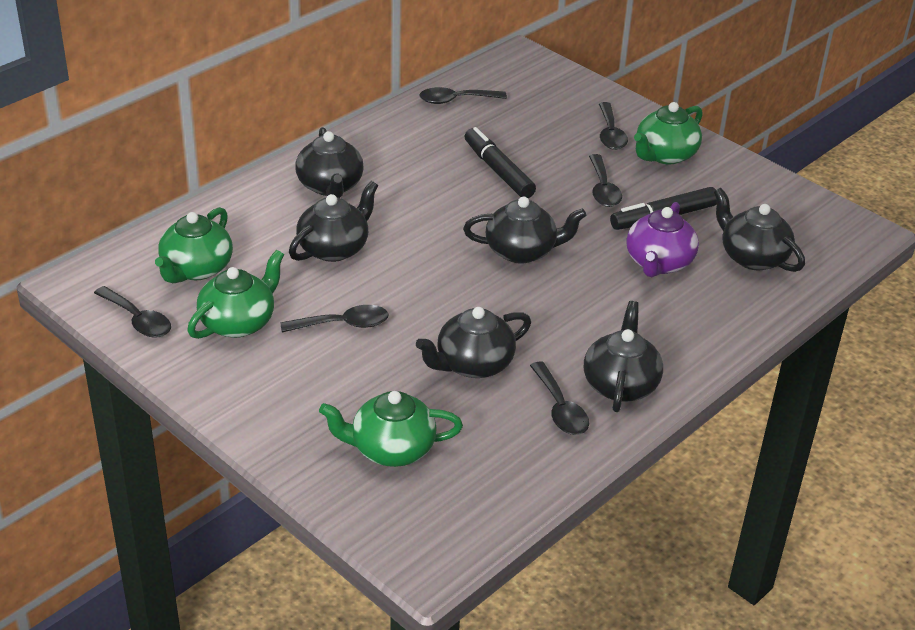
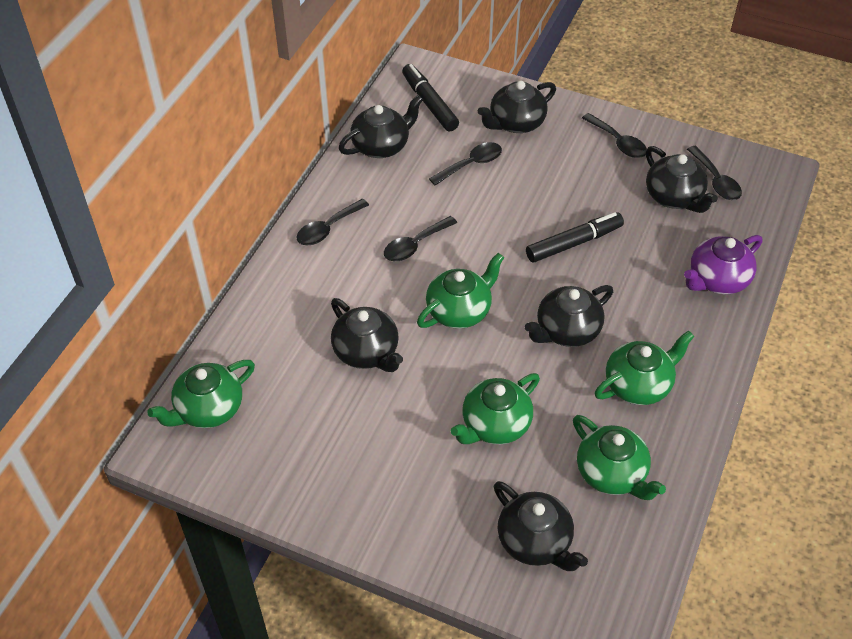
black spoon: 6 -> 5
green teapot: 4 -> 5

